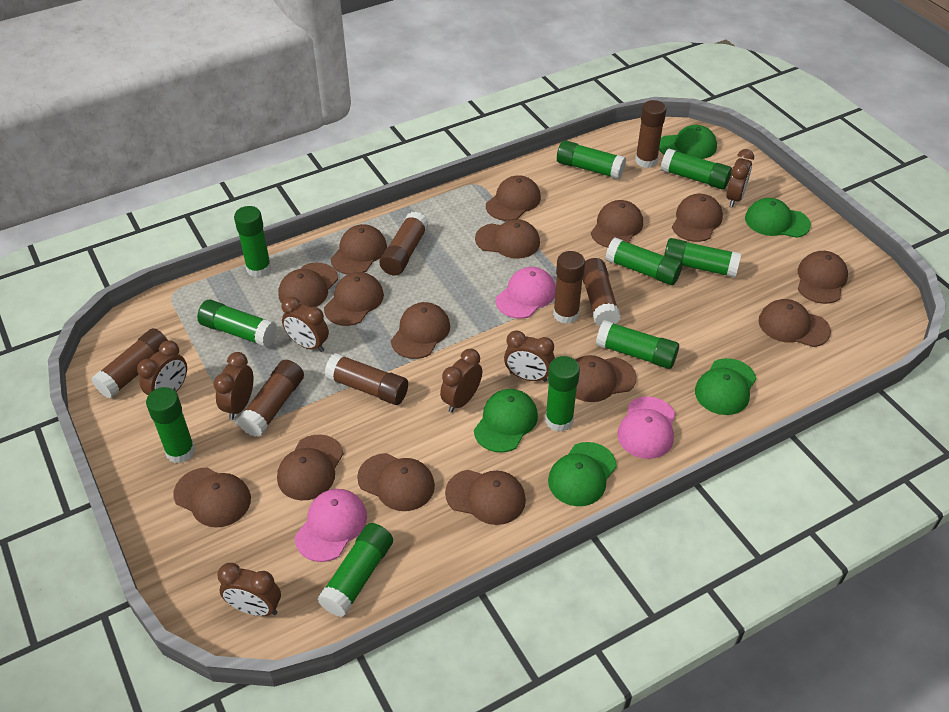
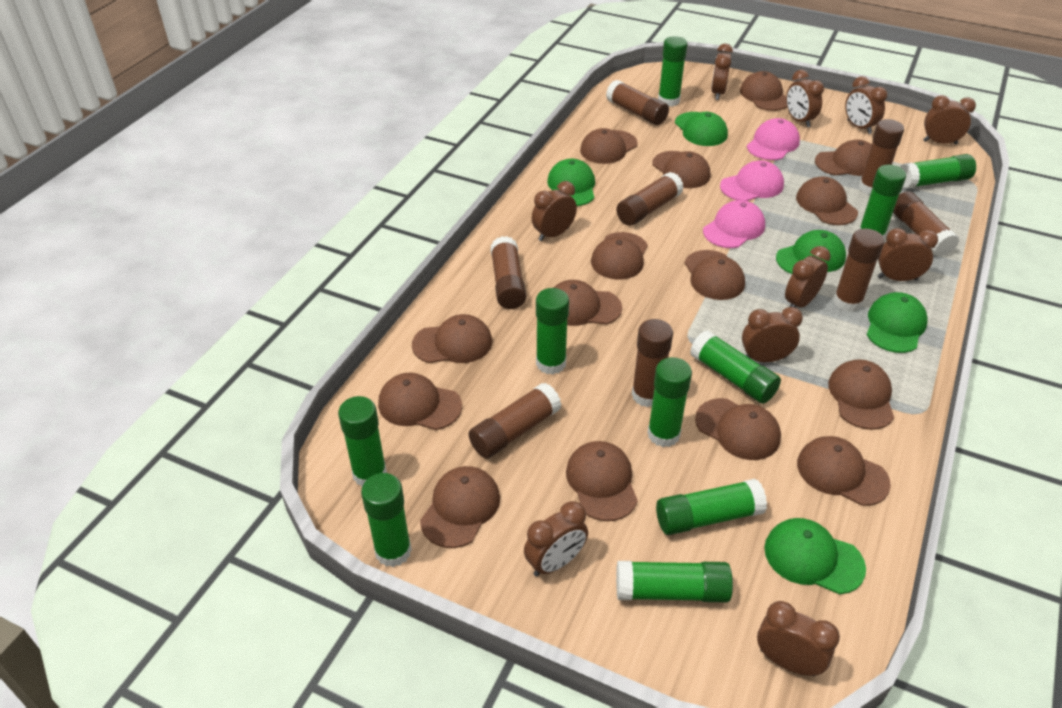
brown clock: 7 -> 10
brown glue stick: 7 -> 8

